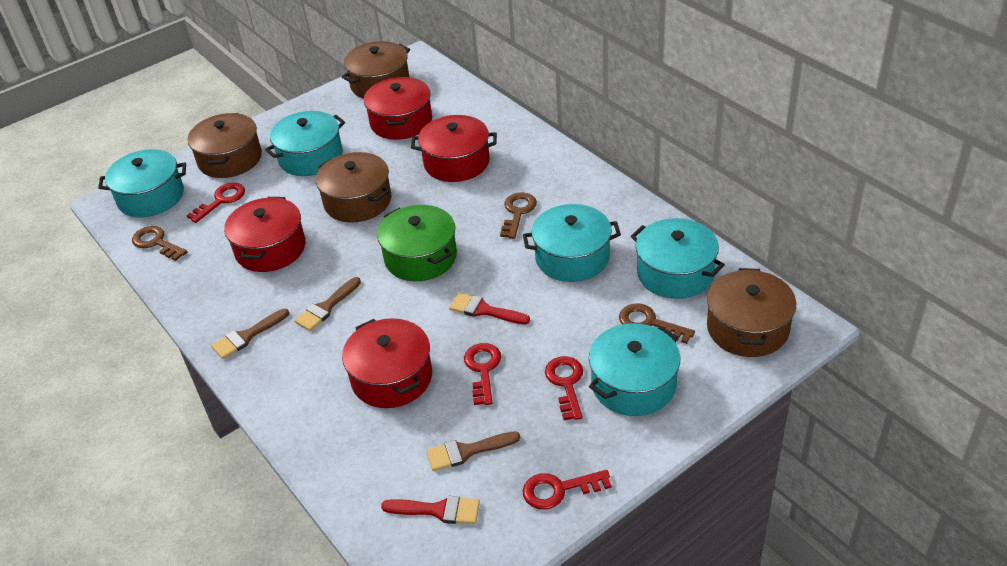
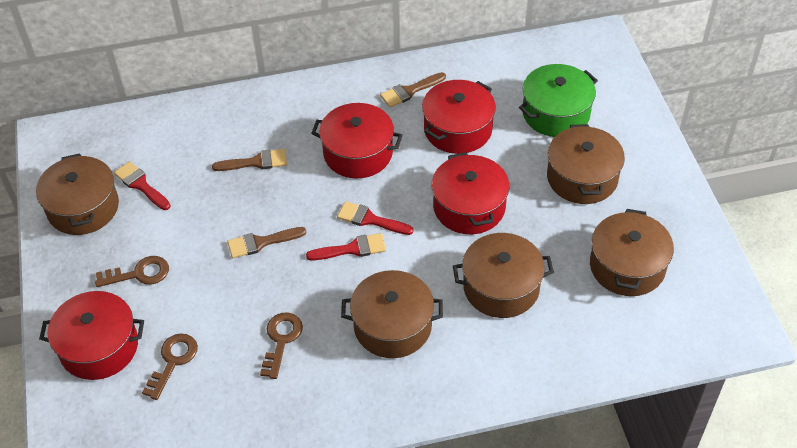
brown pot: 4 -> 5
red brush: 2 -> 3
red key: 4 -> 0
turquoise pot: 5 -> 0

